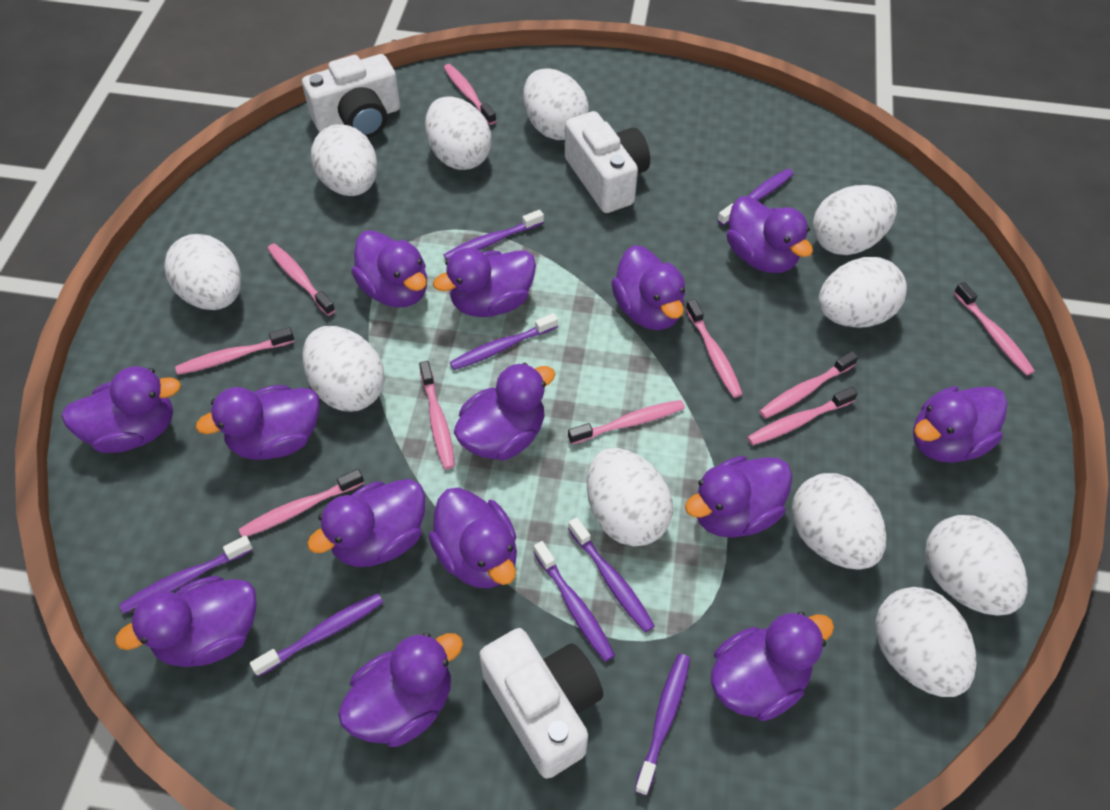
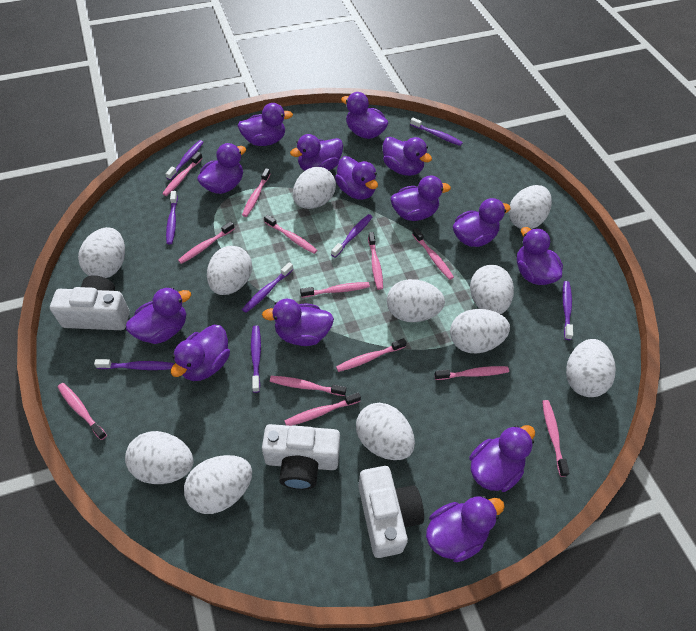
pink toothbrush: 10 -> 13

